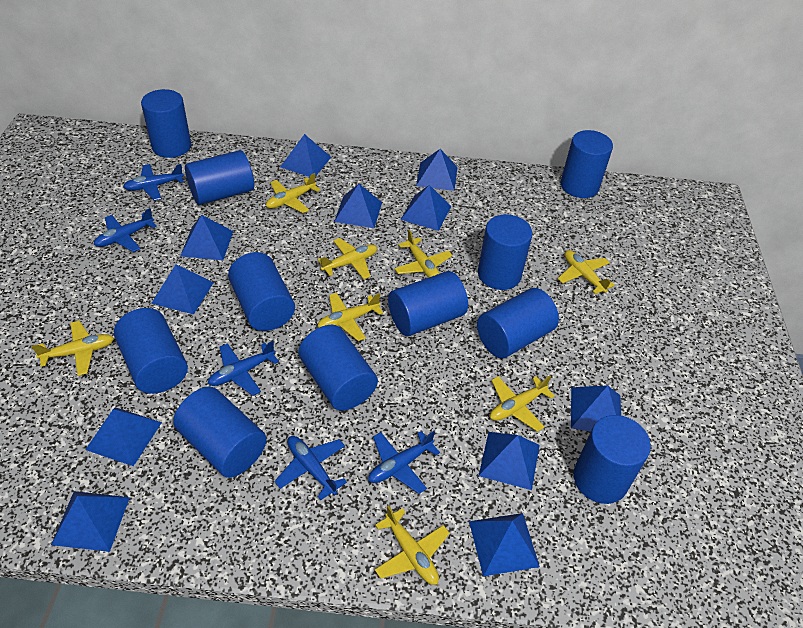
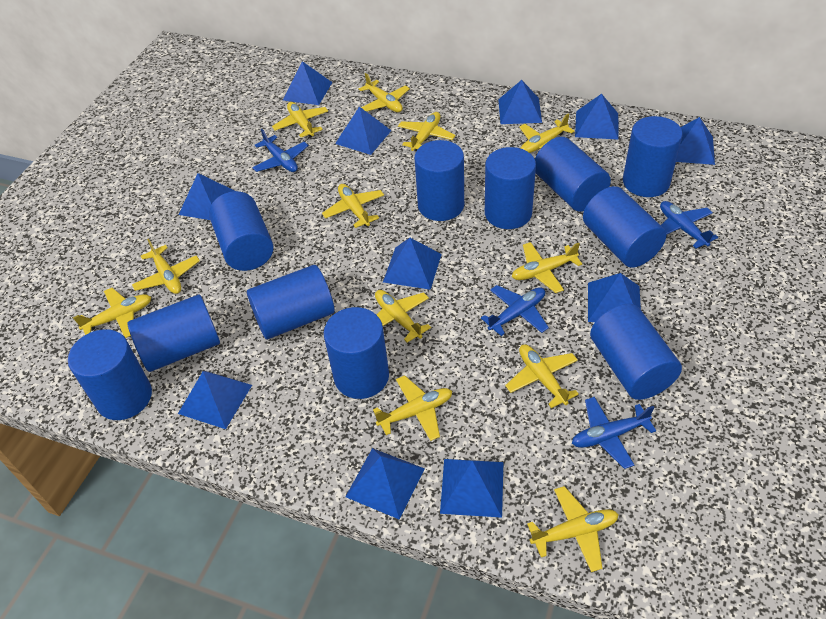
blue plane: 5 -> 4
yellow plane: 8 -> 12

